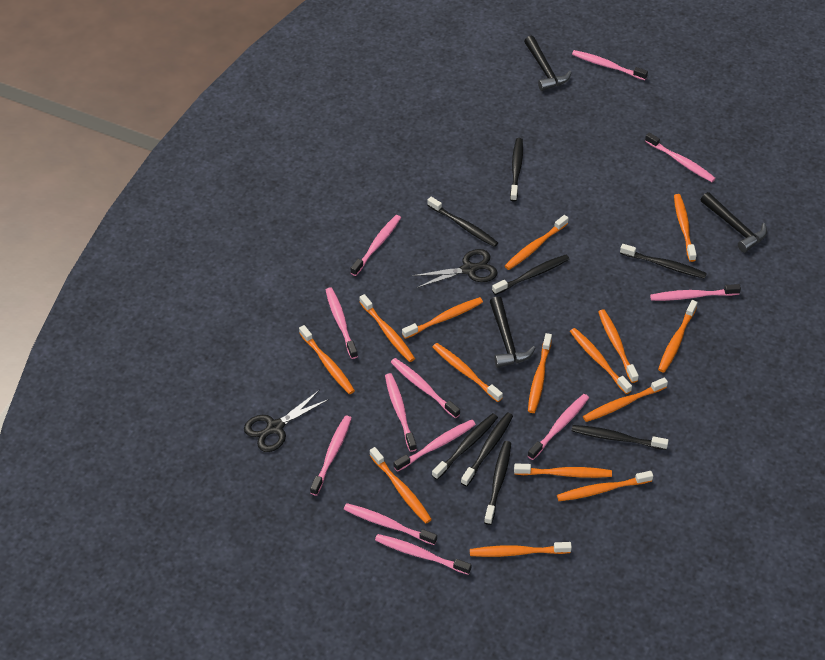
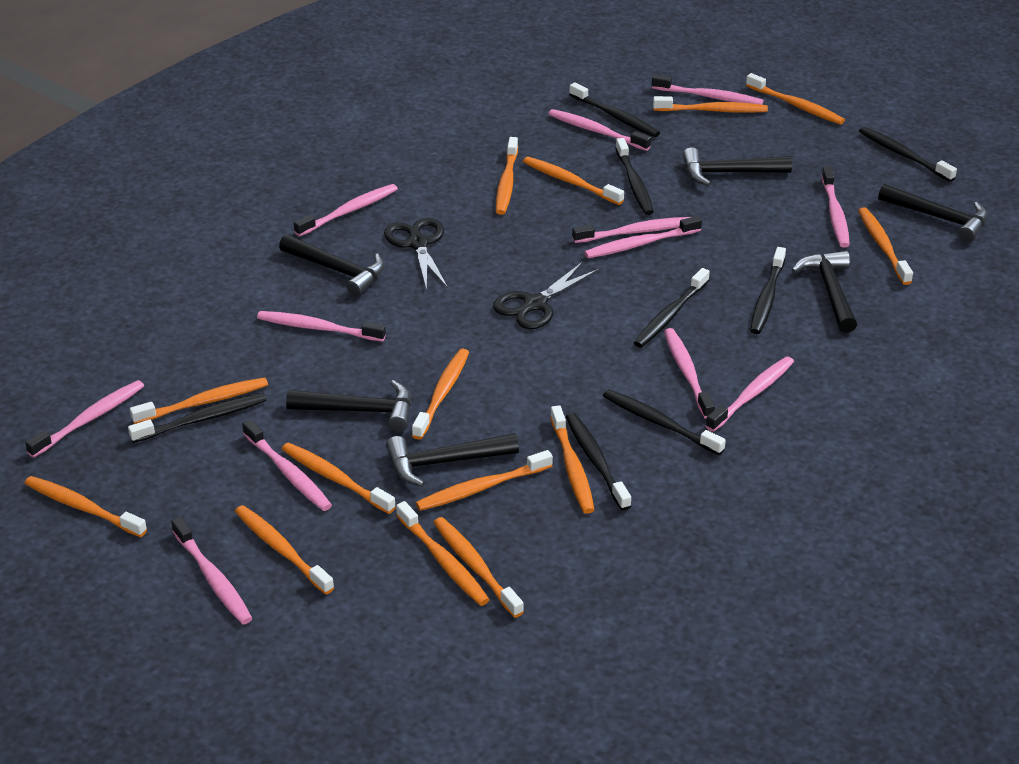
black hammer: 3 -> 6
orange toothbrush: 15 -> 14

